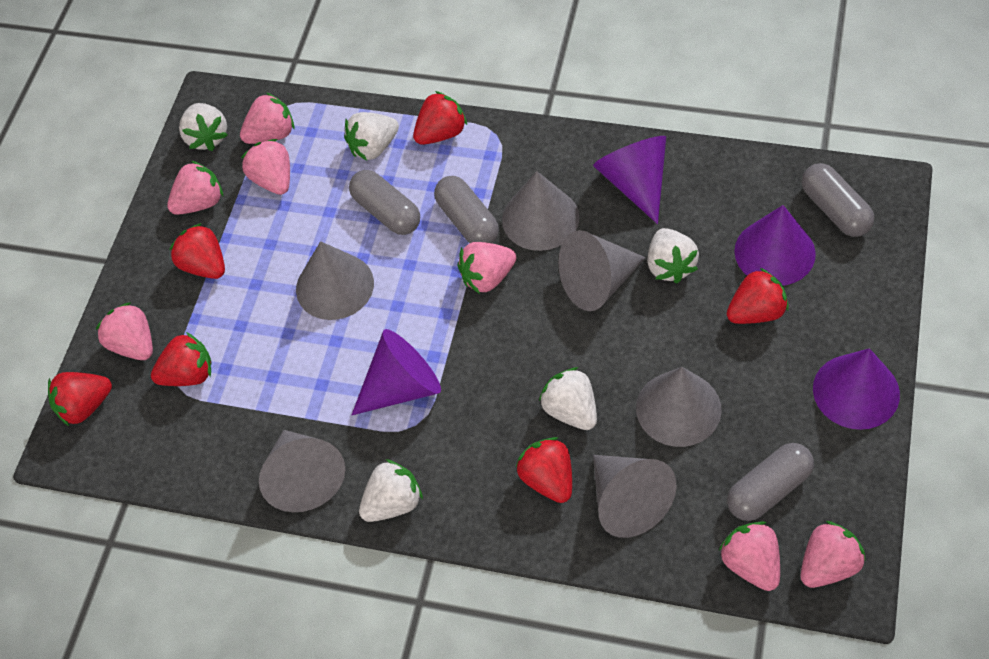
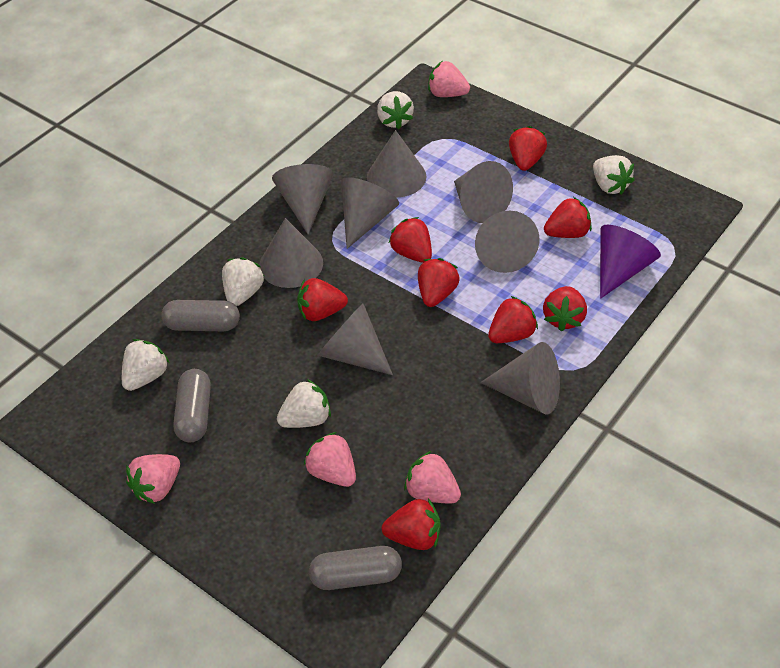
grey capsule: 4 -> 3
grey cone: 6 -> 8
pink strawberry: 7 -> 4
purple cone: 4 -> 1
red strawberry: 6 -> 8

